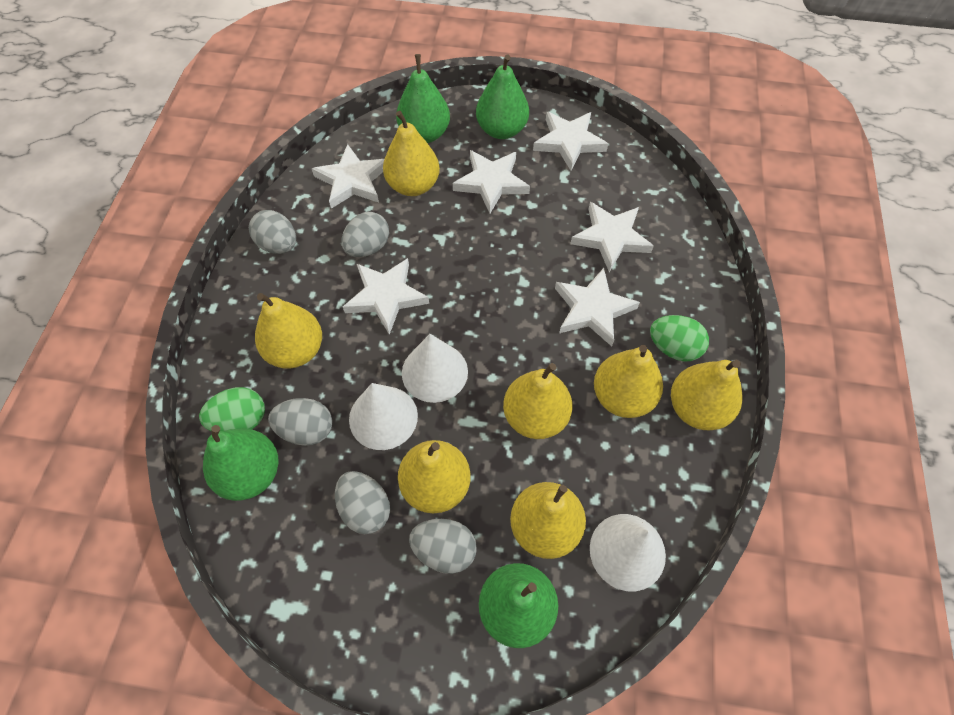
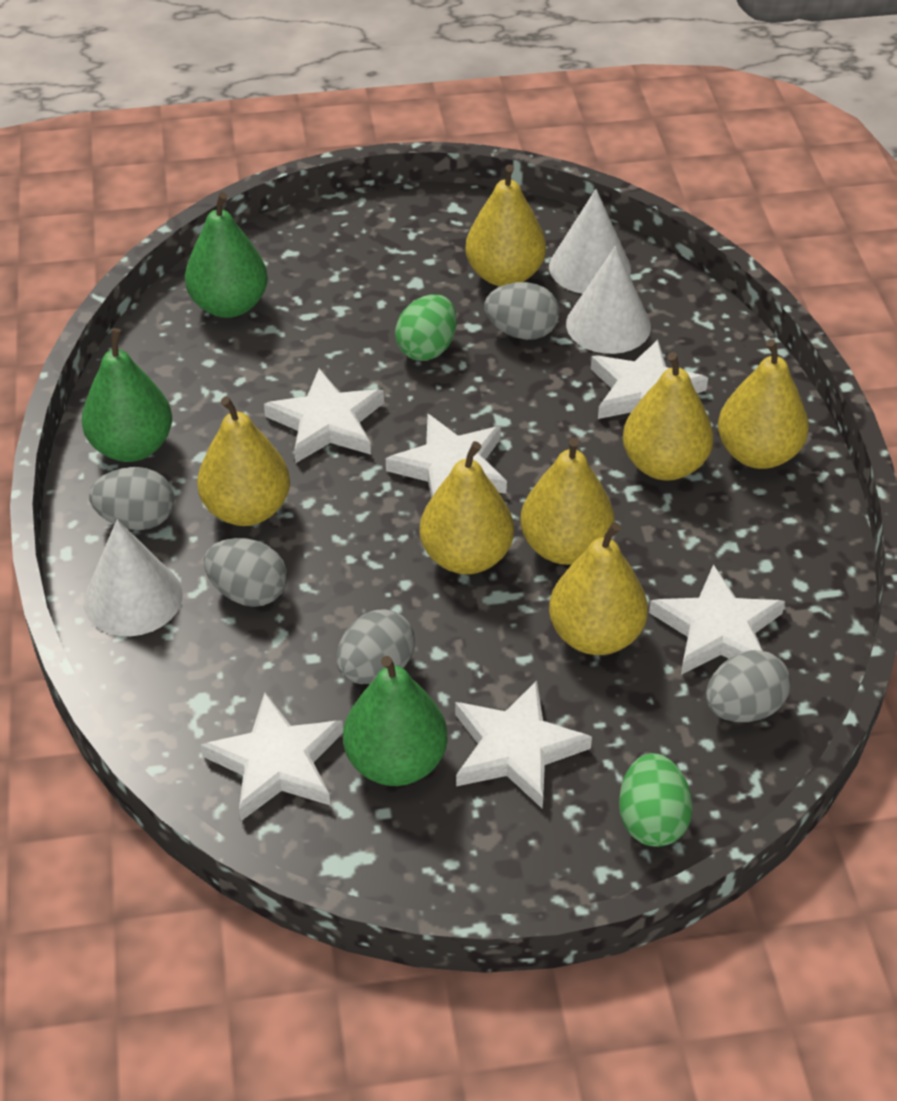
green pear: 4 -> 3

